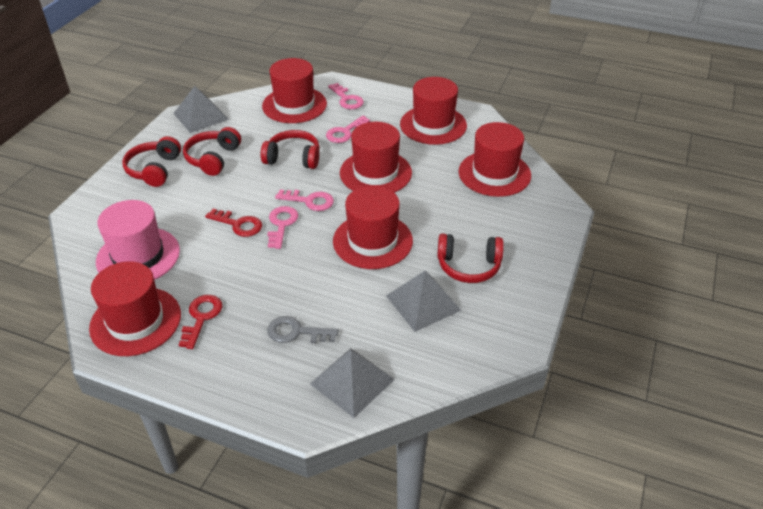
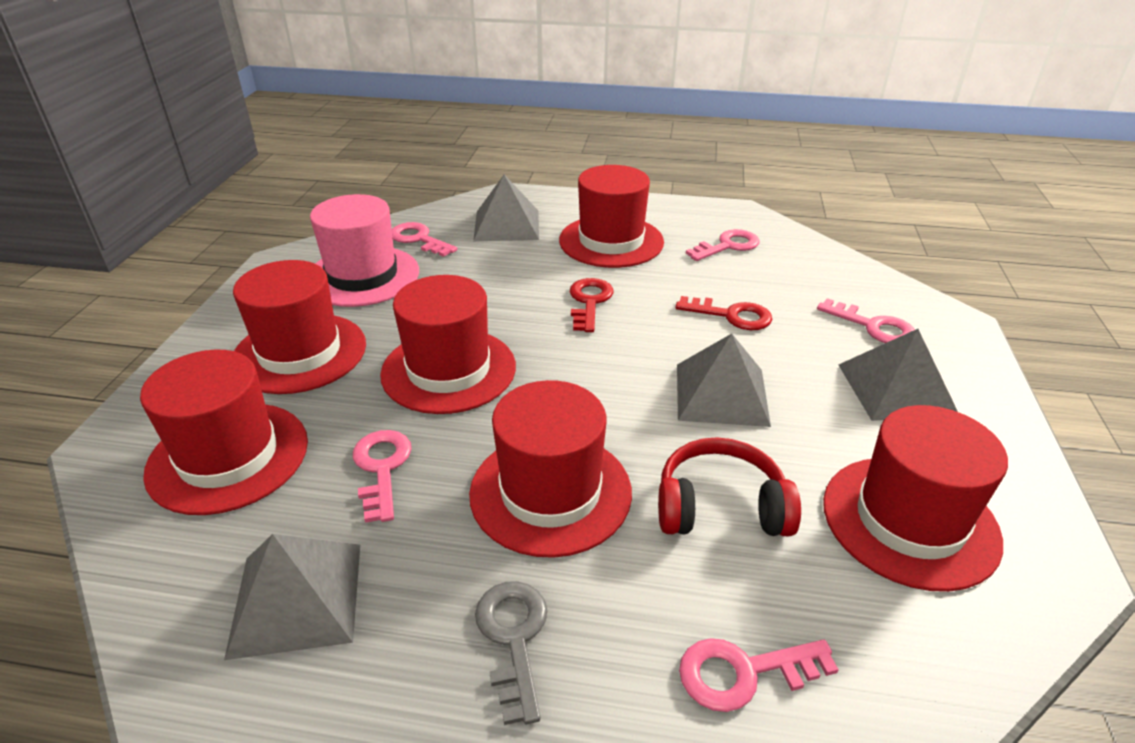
grey pyramid: 3 -> 4
pink key: 4 -> 5
red headphones: 4 -> 1

